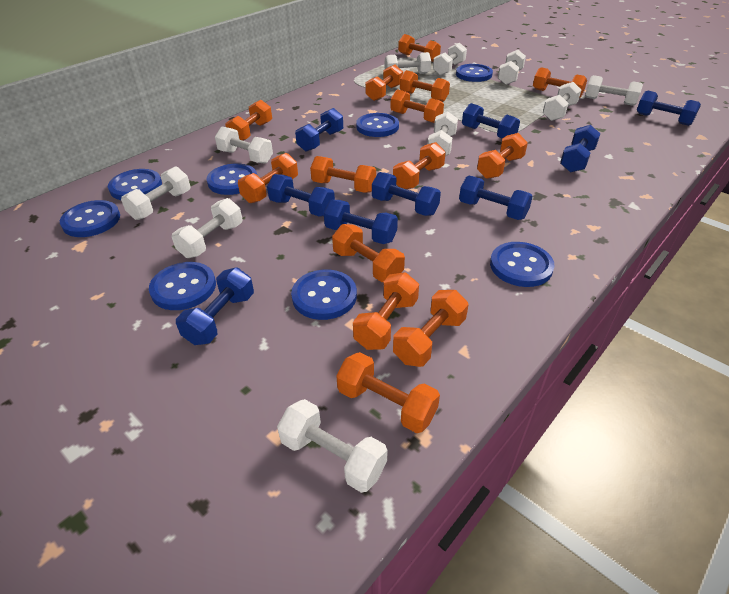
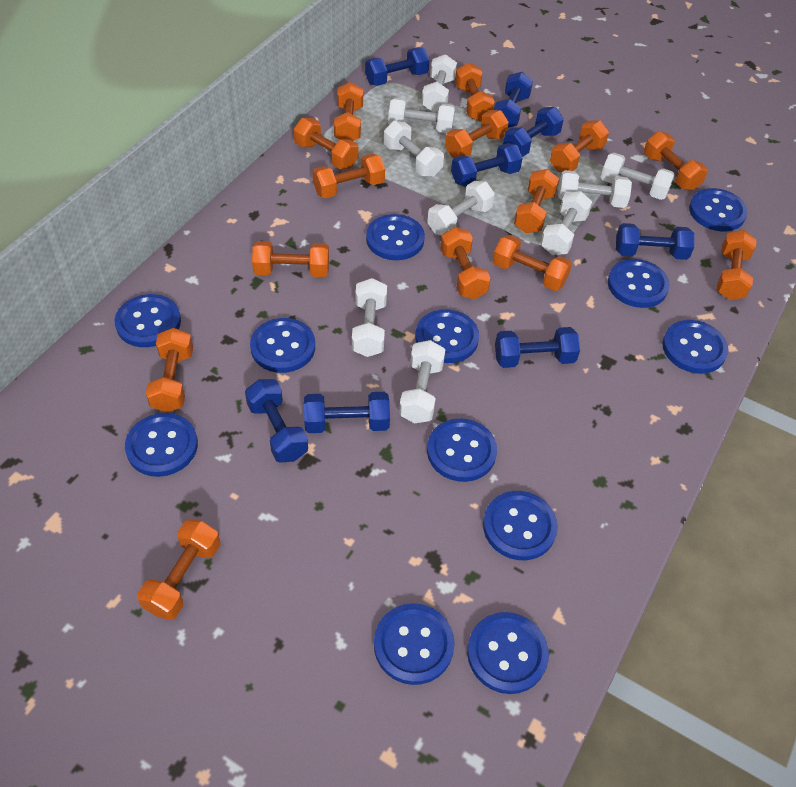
blue button: 8 -> 12
blue dumbbell: 9 -> 8
white dumbbell: 10 -> 9

